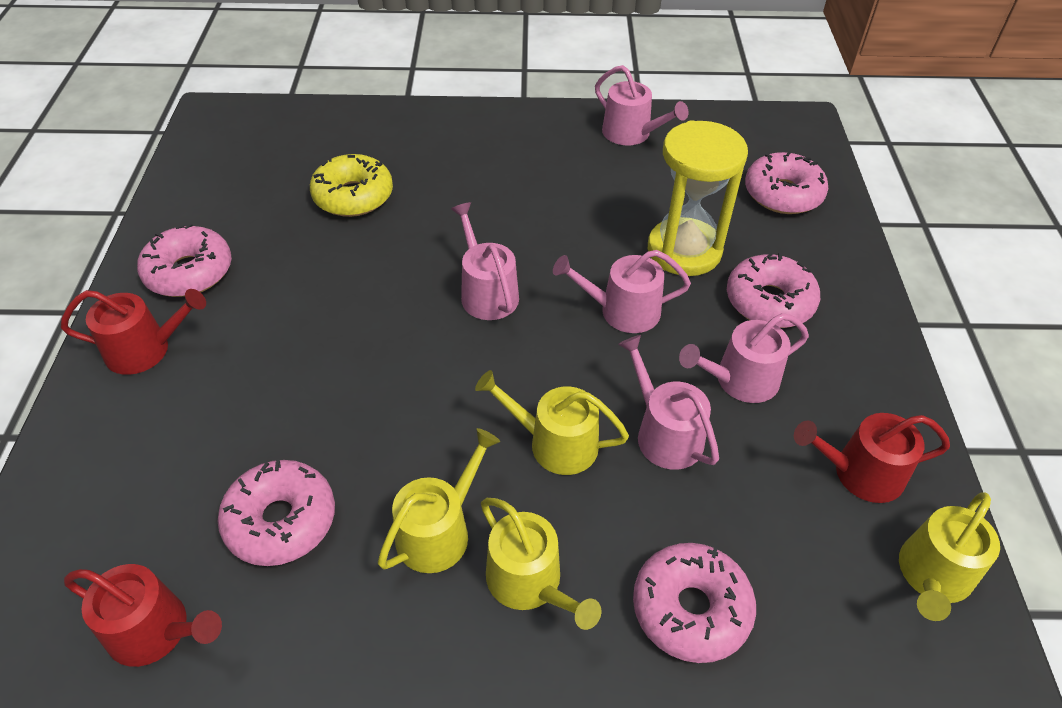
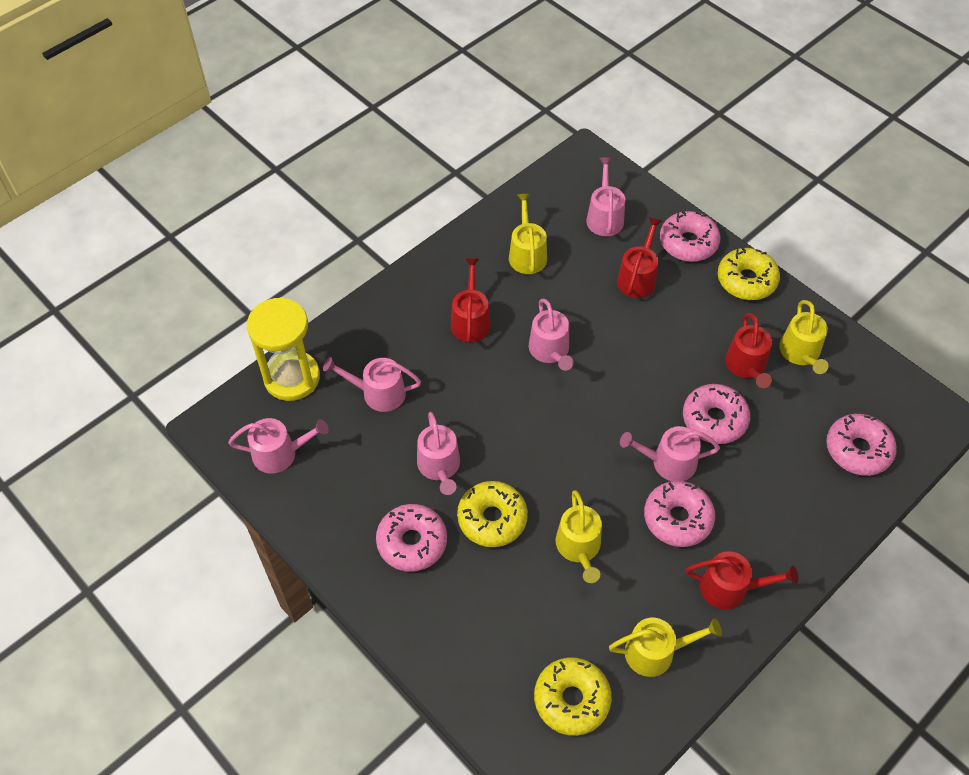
pink watering can: 5 -> 6
red watering can: 3 -> 4
yellow donut: 1 -> 3

